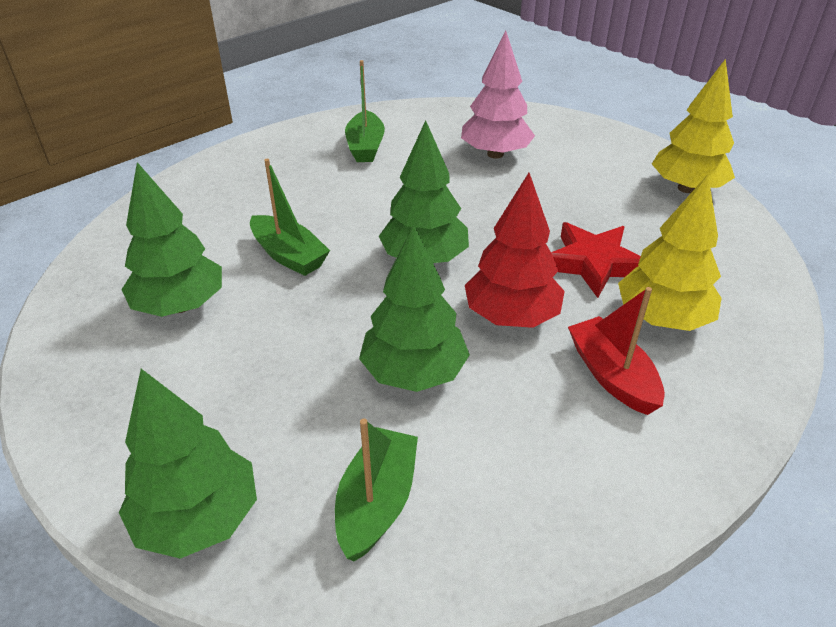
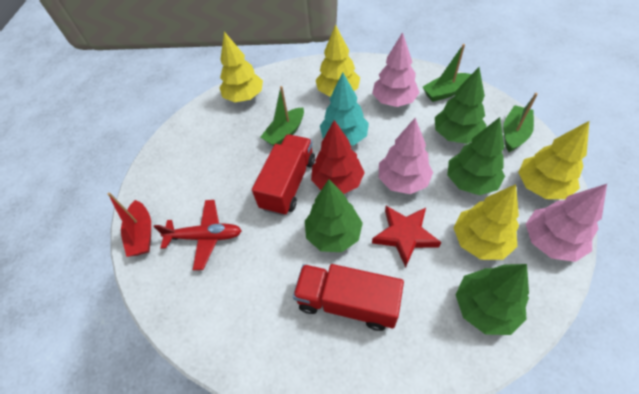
pink tree: 1 -> 3
red plane: 0 -> 1
red truck: 0 -> 2
turquoise tree: 0 -> 1
yellow tree: 2 -> 4

